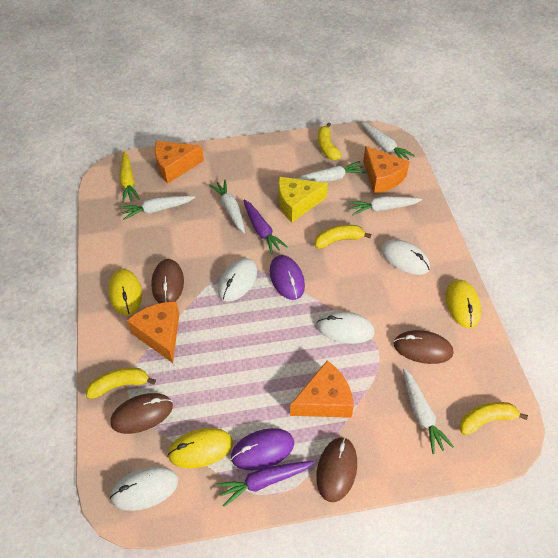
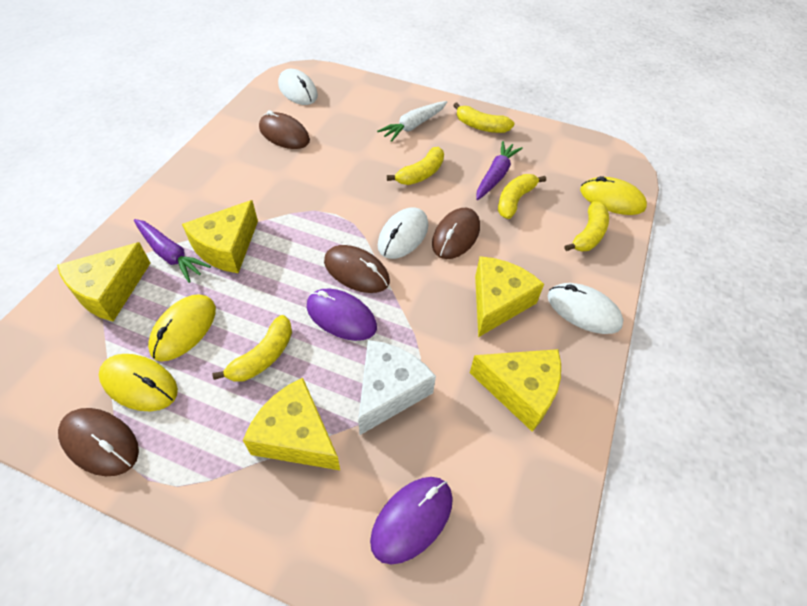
orange cheese: 4 -> 0
white carrot: 6 -> 1
white cheese: 0 -> 1
white mouse: 4 -> 3
yellow banana: 4 -> 5
yellow carrot: 1 -> 0
yellow cheese: 1 -> 5

